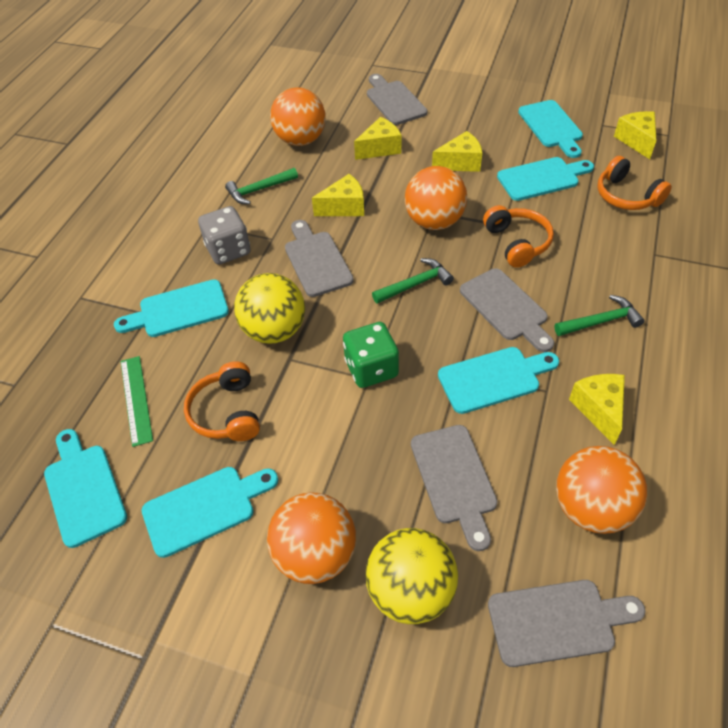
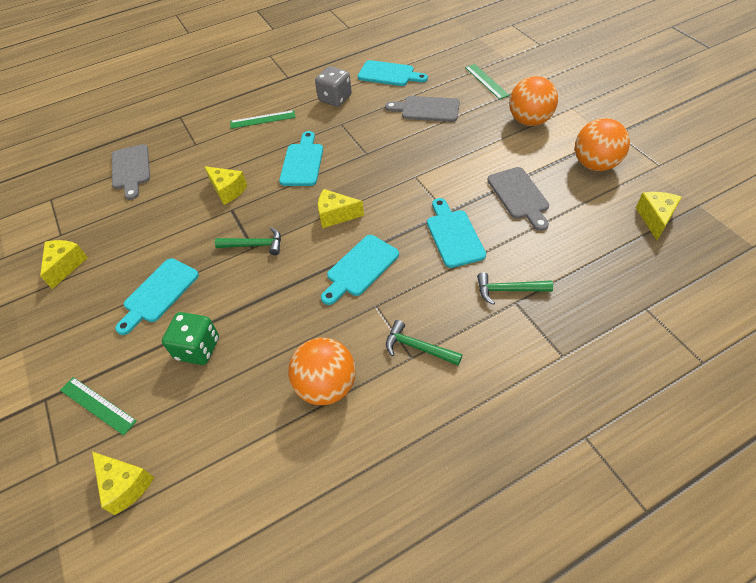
green ruler: 1 -> 3
grey cutting board: 5 -> 3
orange ball: 4 -> 3
orange headphones: 3 -> 0
turquoise cutting board: 6 -> 5
yellow ball: 2 -> 0

